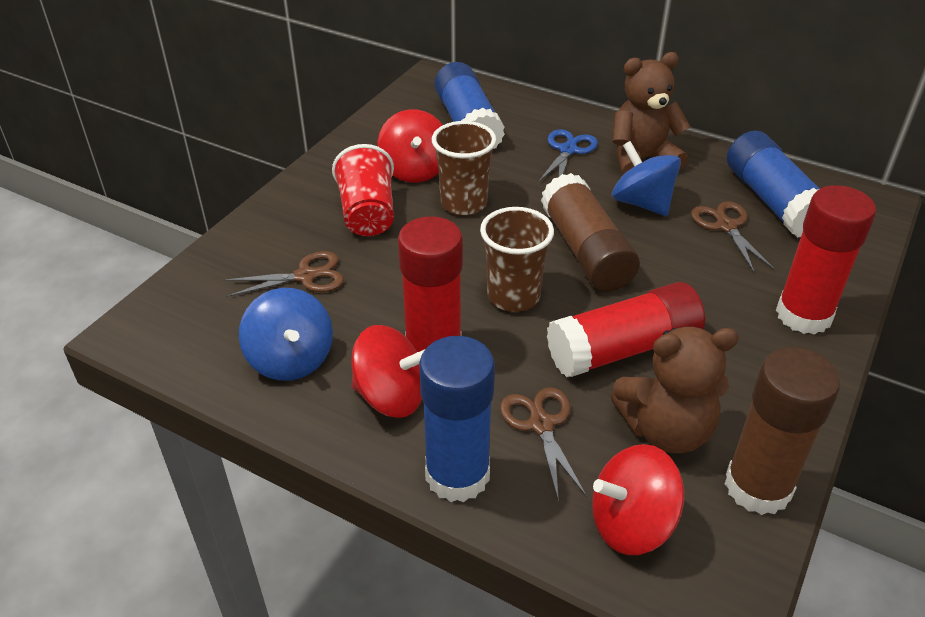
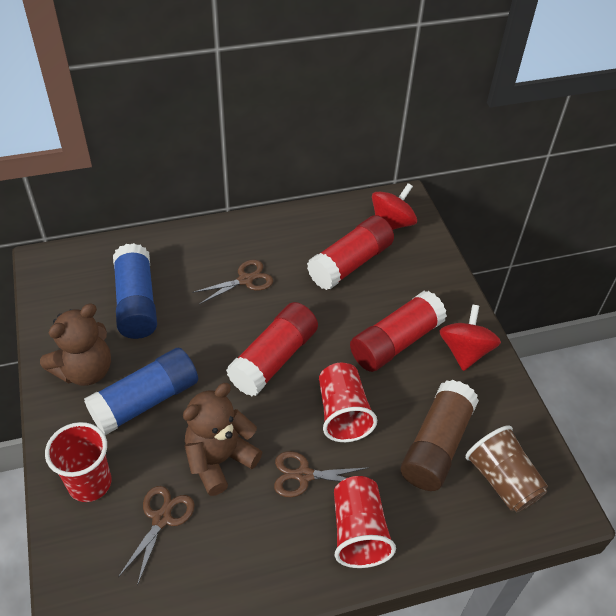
blue glue stick: 3 -> 2
blue scissors: 1 -> 0
blue spinning top: 2 -> 0
brown cup: 2 -> 1
brown glue stick: 2 -> 1
red cup: 1 -> 3
red spinning top: 3 -> 2

